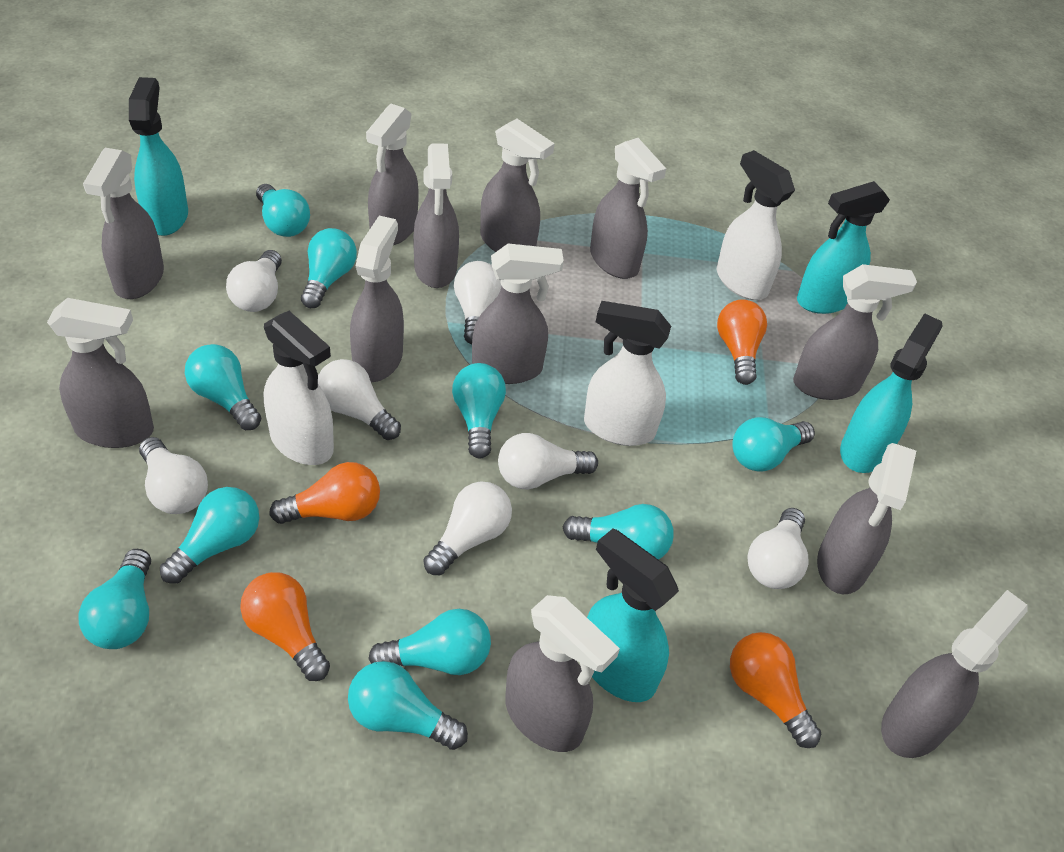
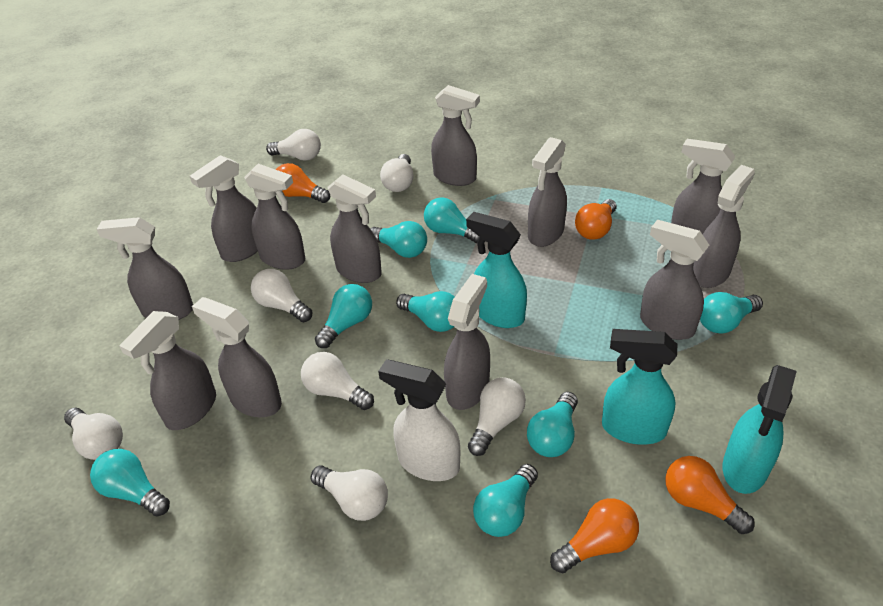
turquoise light bulb: 10 -> 8
turquoise spray bottle: 4 -> 3
white spray bottle: 3 -> 1

